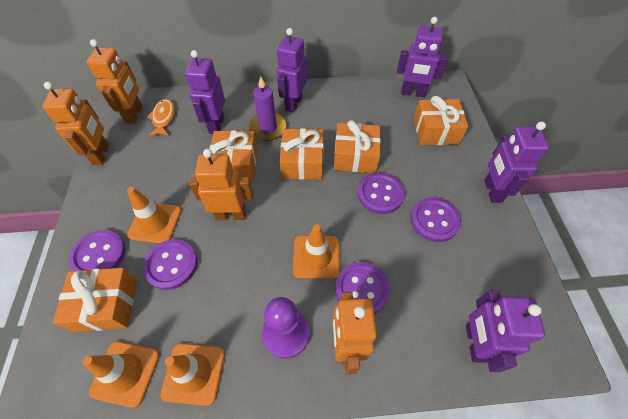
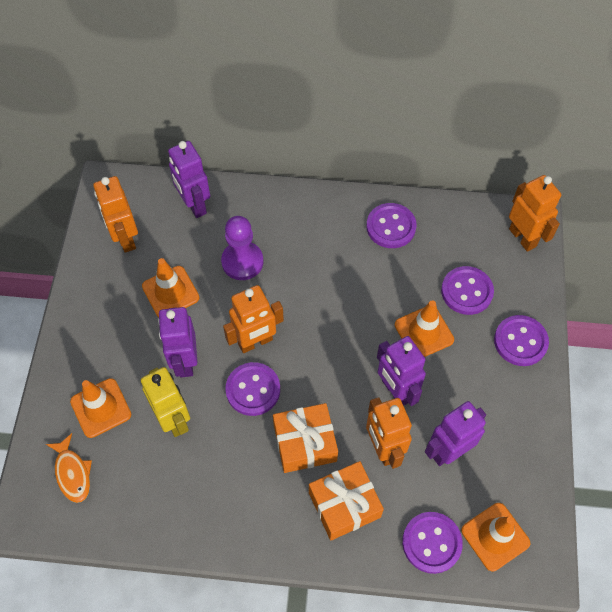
orange gift: 5 -> 2
purple candle: 1 -> 0
purple robot: 5 -> 4
yellow robot: 0 -> 1

